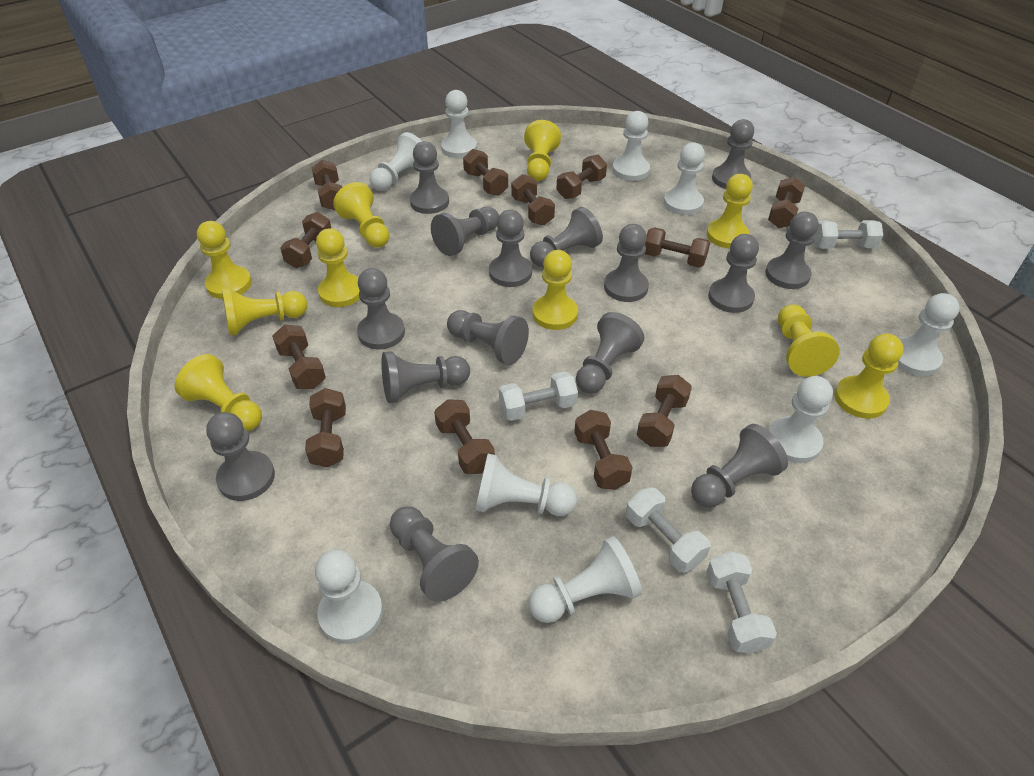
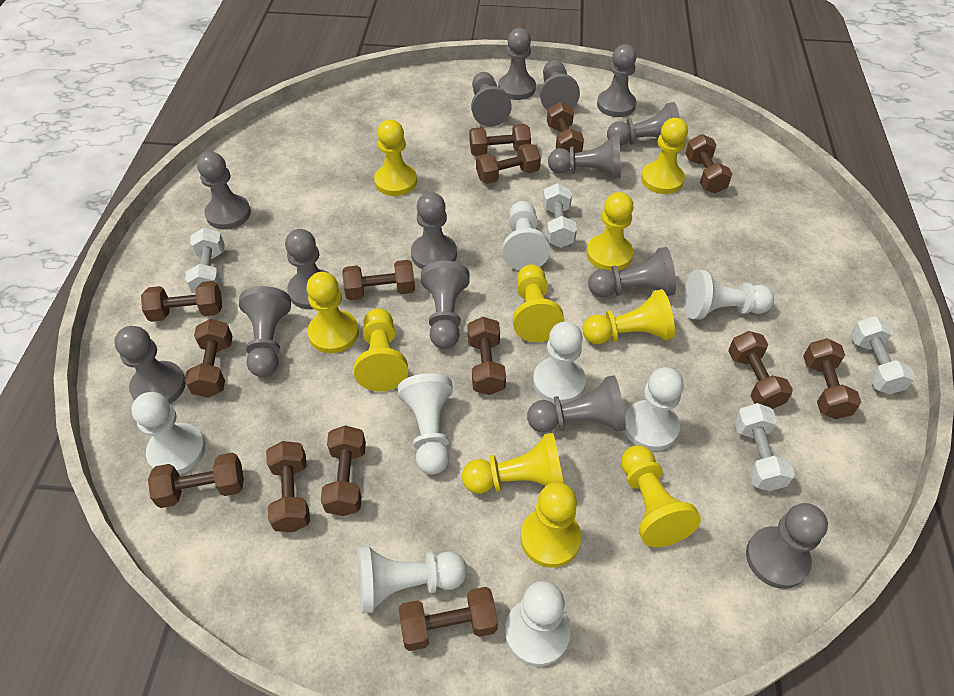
brown dumbbell: 12 -> 14
white pawn: 9 -> 8

